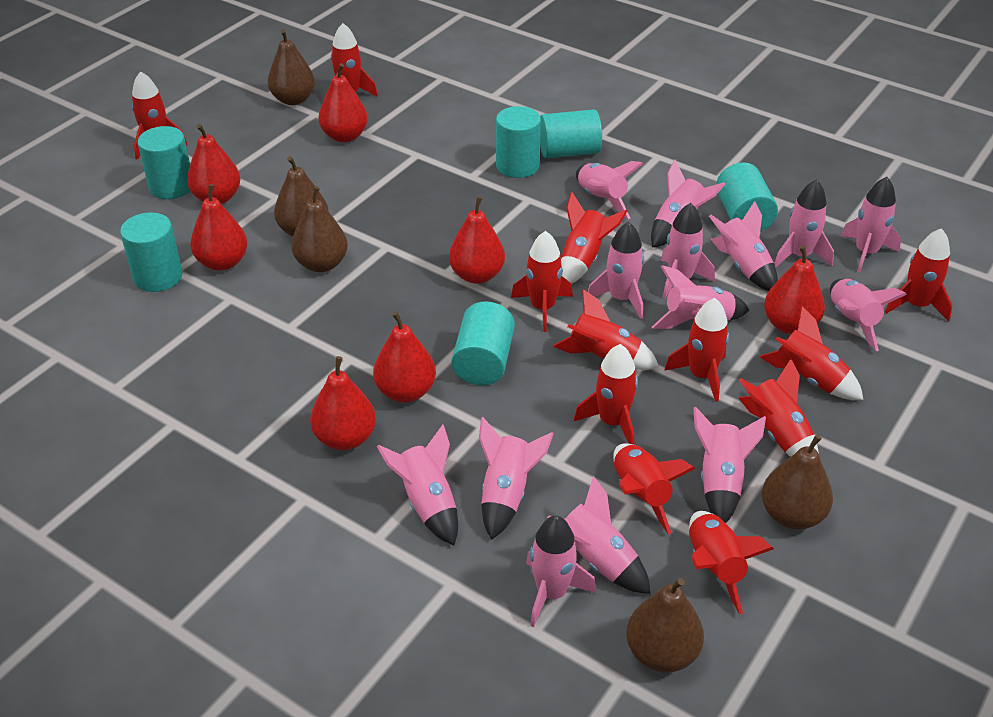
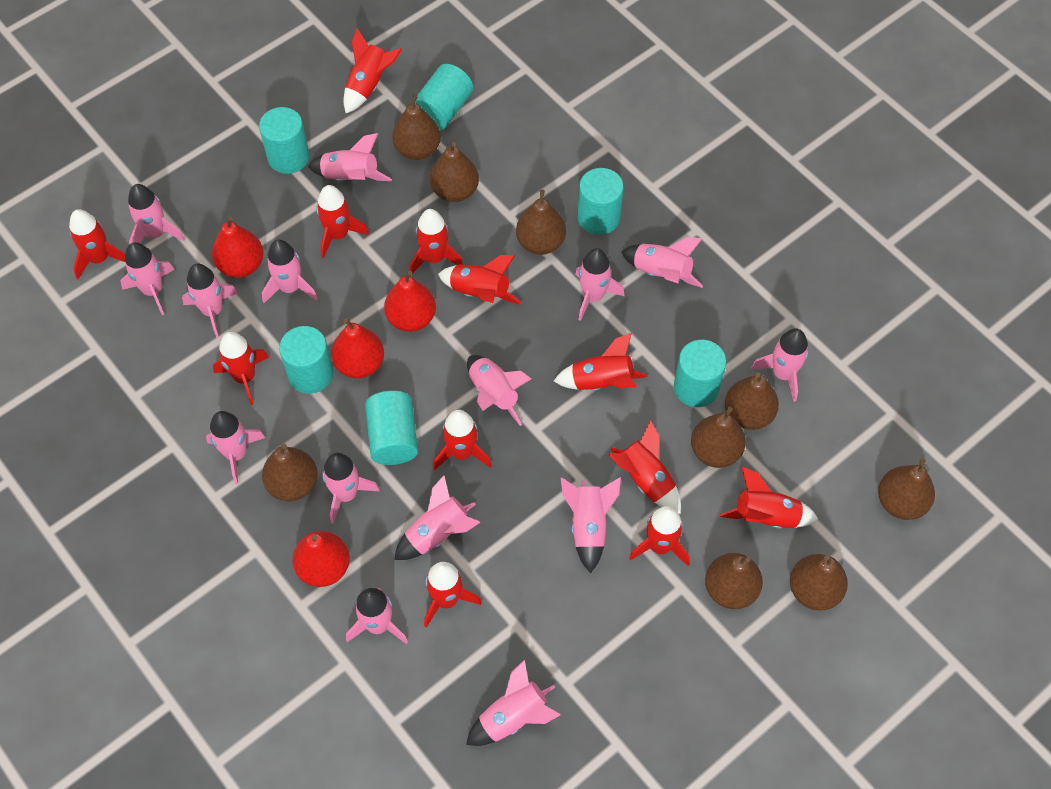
brown pear: 5 -> 9
pink rocket: 14 -> 15
red pear: 7 -> 4

